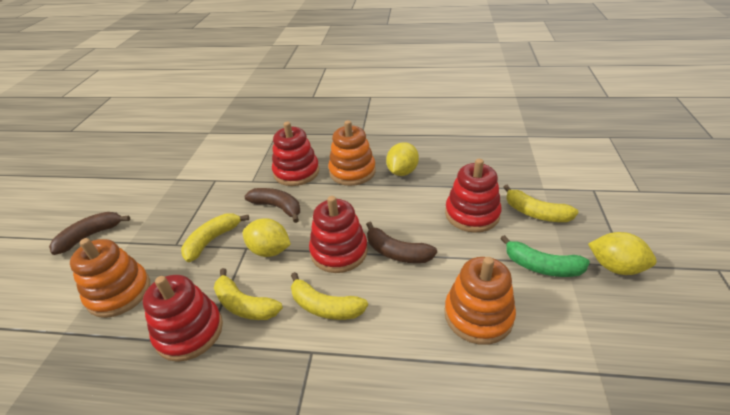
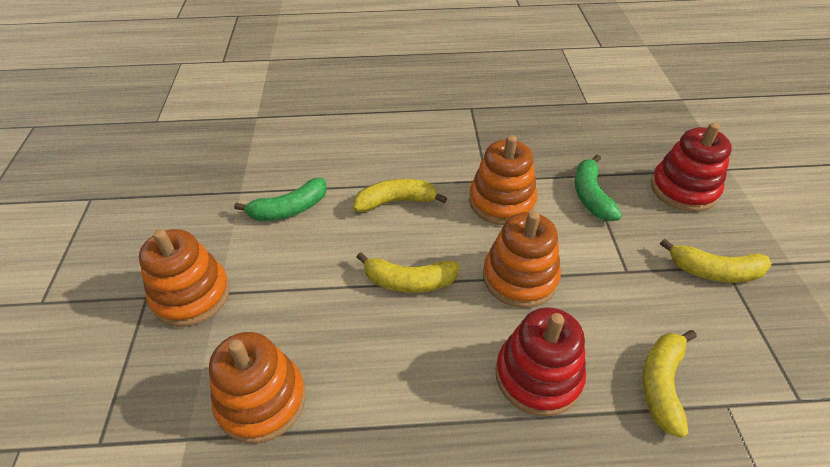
brown banana: 3 -> 0
green banana: 1 -> 2
orange stacking toy: 3 -> 4
red stacking toy: 4 -> 2
yellow lemon: 3 -> 0

